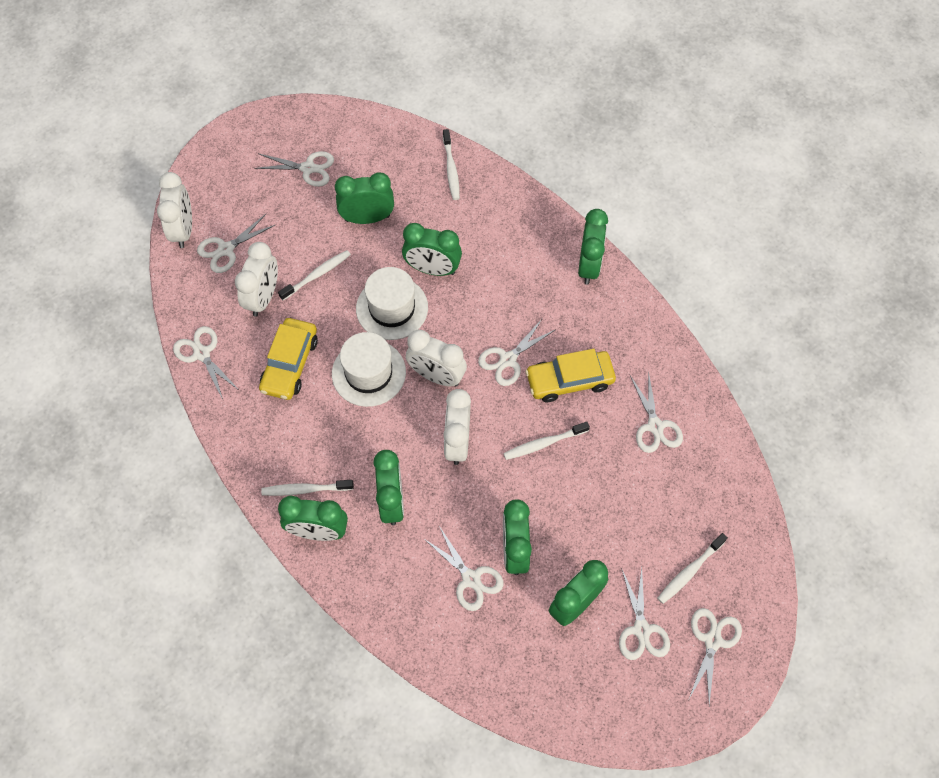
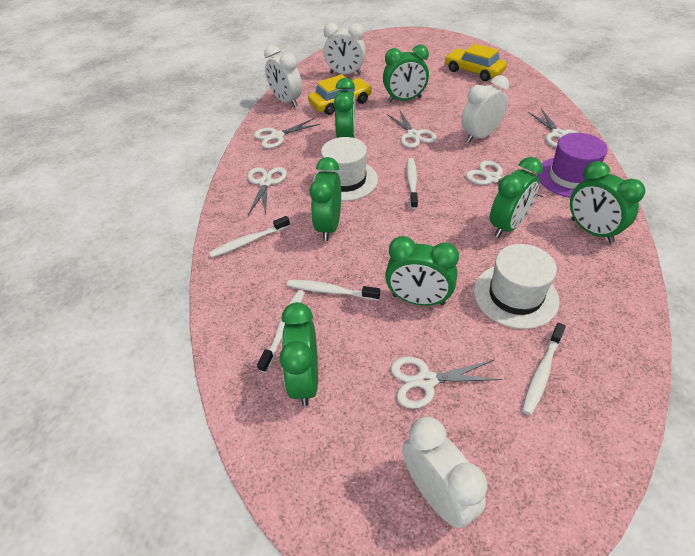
purple hat: 0 -> 1
white scissors: 8 -> 6

